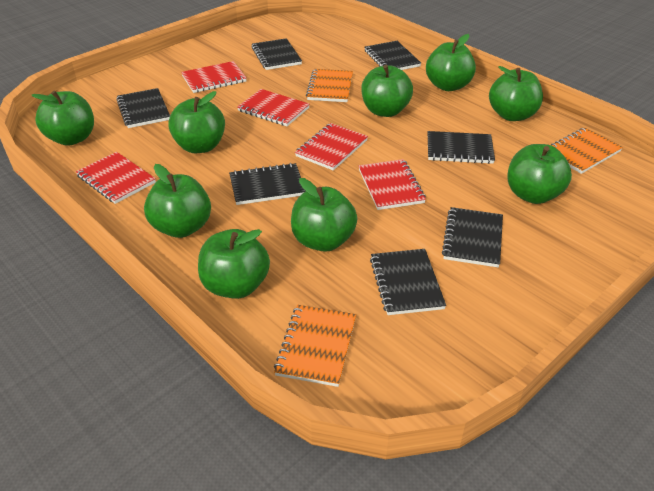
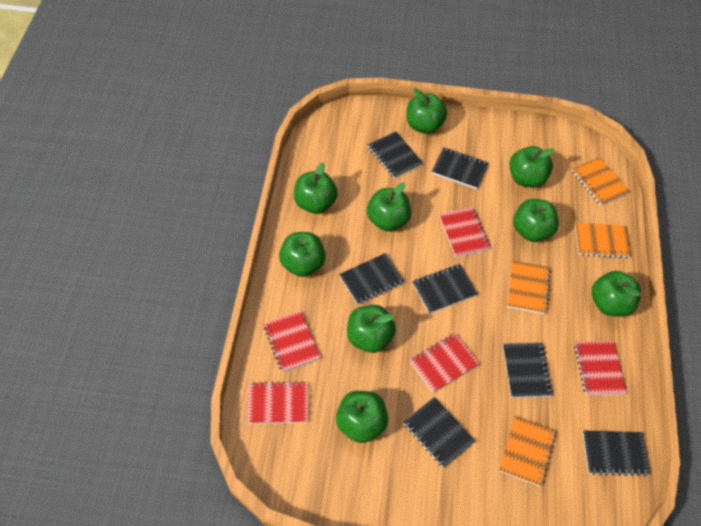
orange notebook: 3 -> 4

